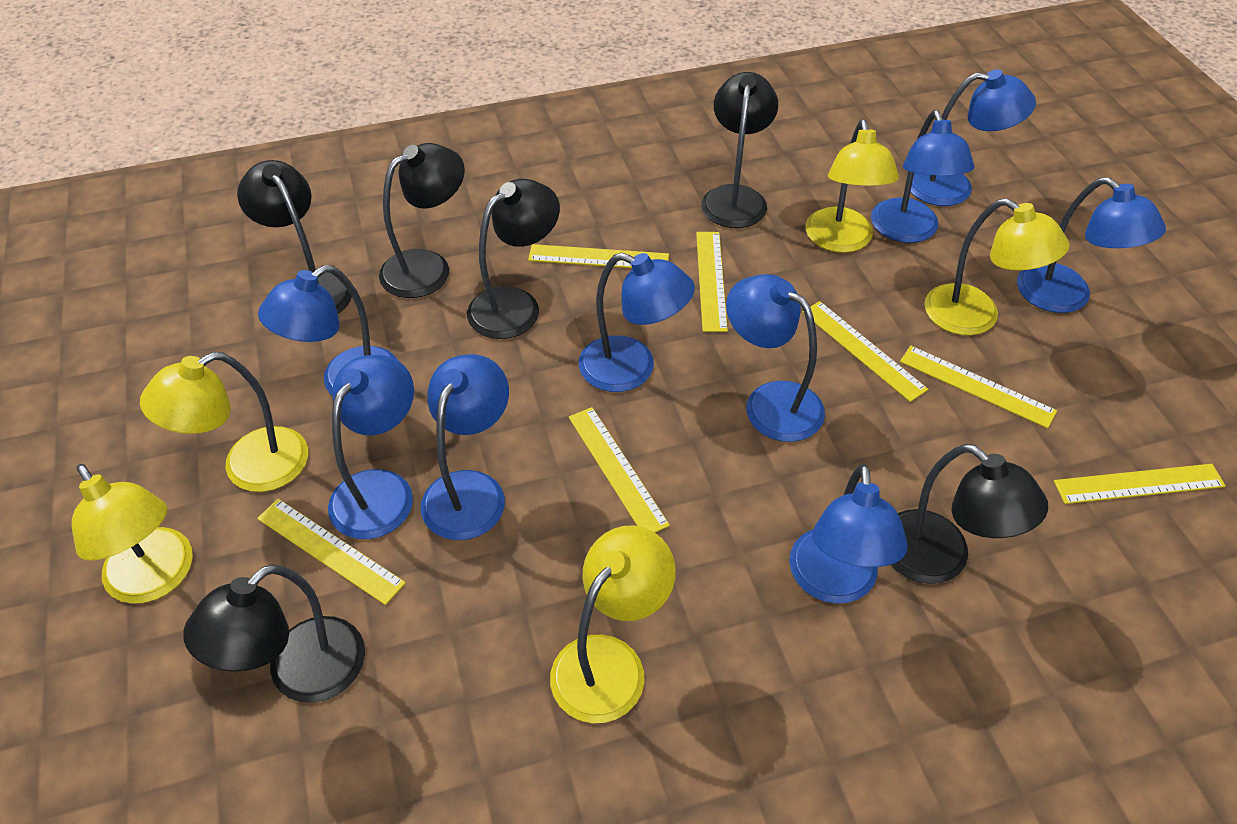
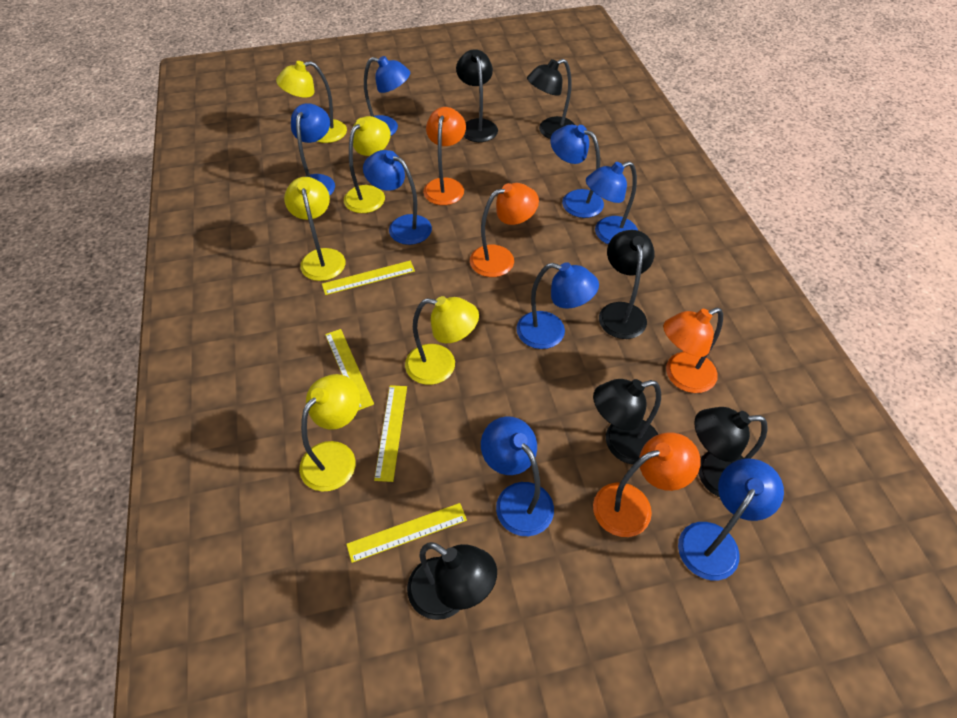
blue lamp: 9 -> 8
orange lamp: 0 -> 4
yellow ruler: 7 -> 4

